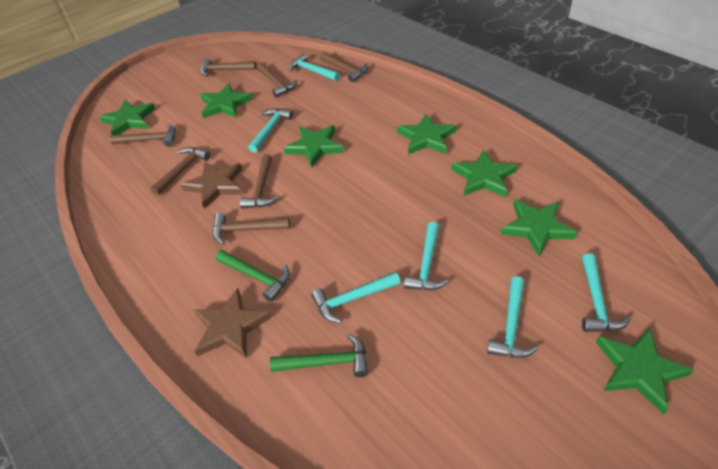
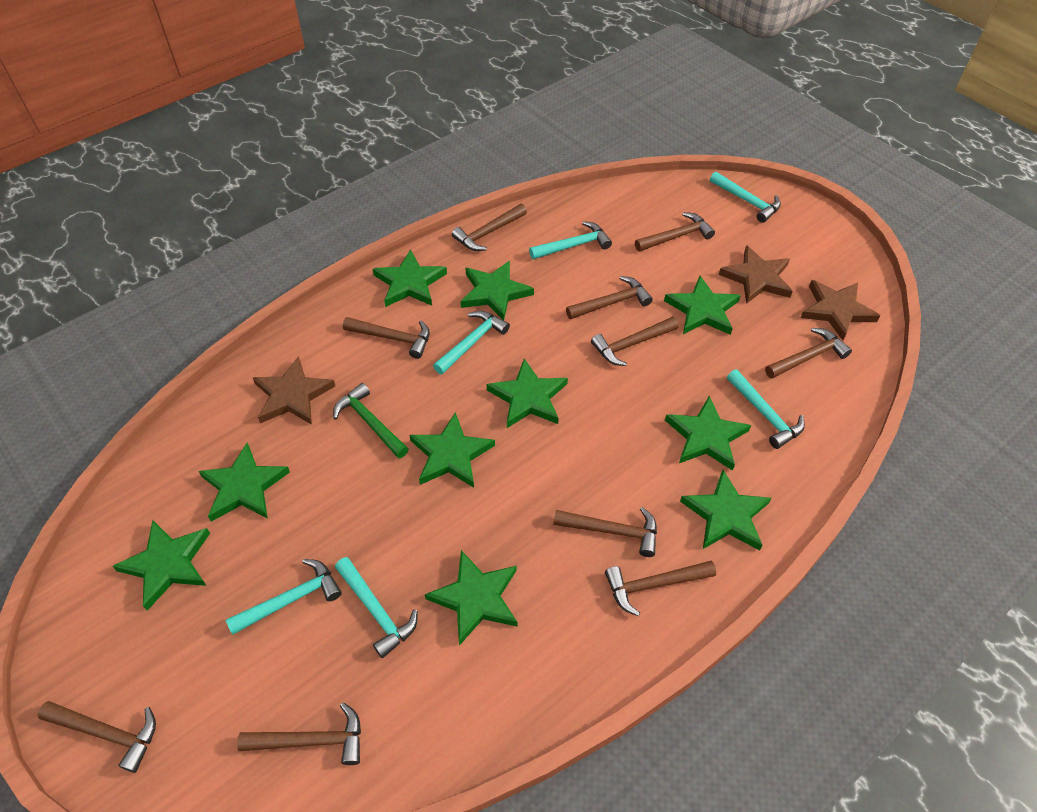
brown hammer: 7 -> 10
brown star: 2 -> 3
green hammer: 2 -> 1
green star: 7 -> 10

